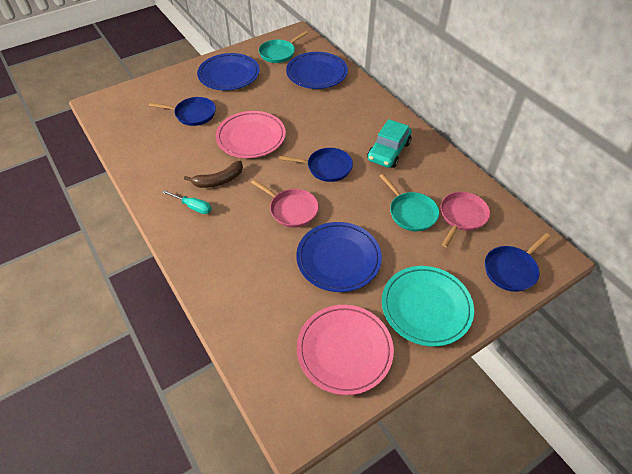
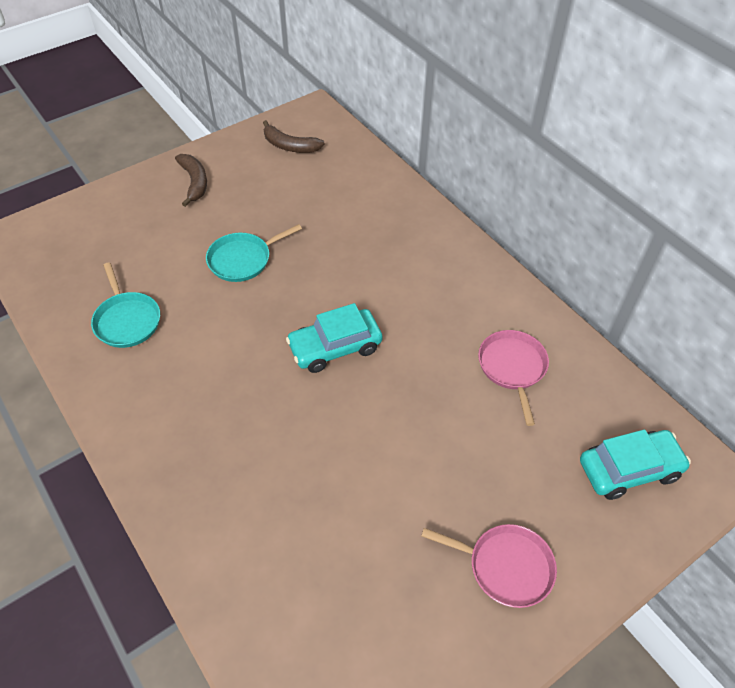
blue pan: 3 -> 0
blue plate: 3 -> 0
brown banana: 1 -> 2
pink plate: 2 -> 0
turquoise car: 1 -> 2
turquoise plate: 1 -> 0
turquoise screwdriver: 1 -> 0

